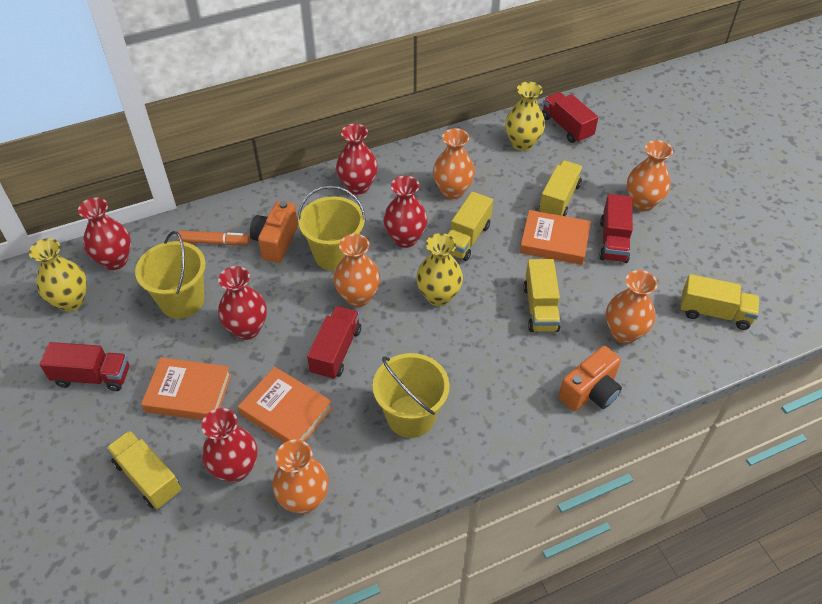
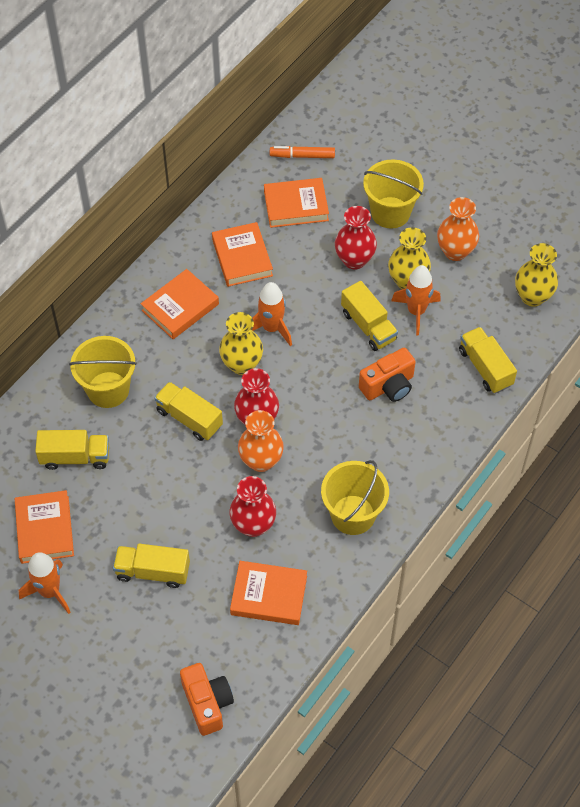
orange book: 3 -> 5
orange rocket: 0 -> 3
orange vase: 5 -> 2
red truck: 4 -> 0
red vase: 5 -> 3

